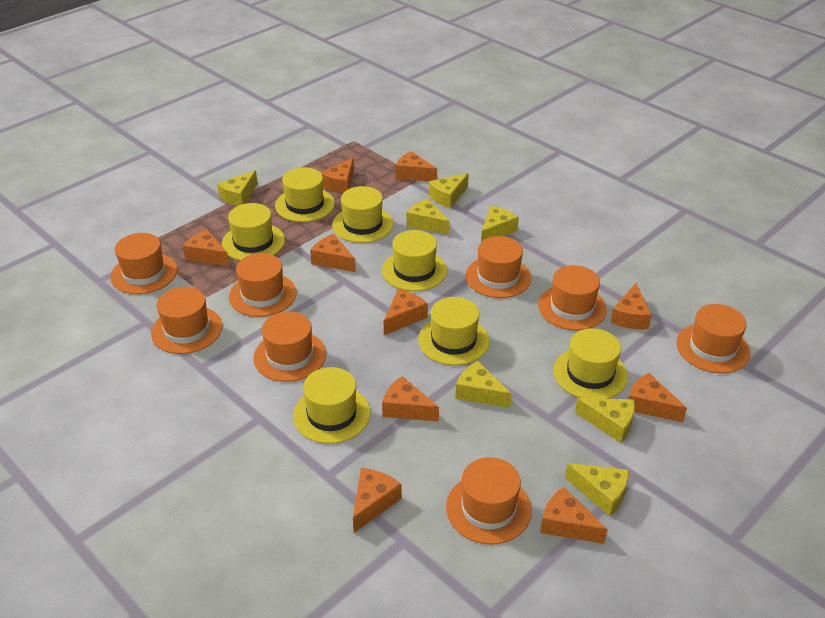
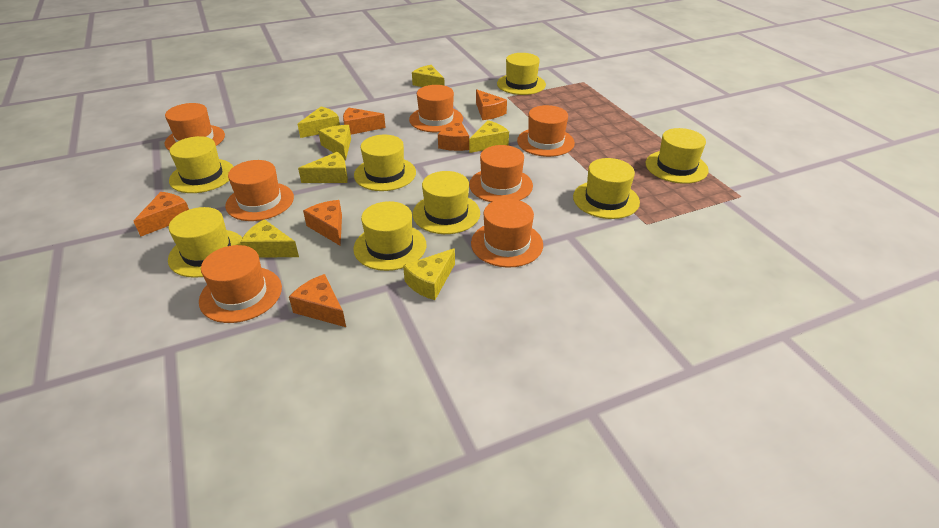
orange cheese: 10 -> 6
orange hat: 8 -> 7
yellow hat: 7 -> 8

